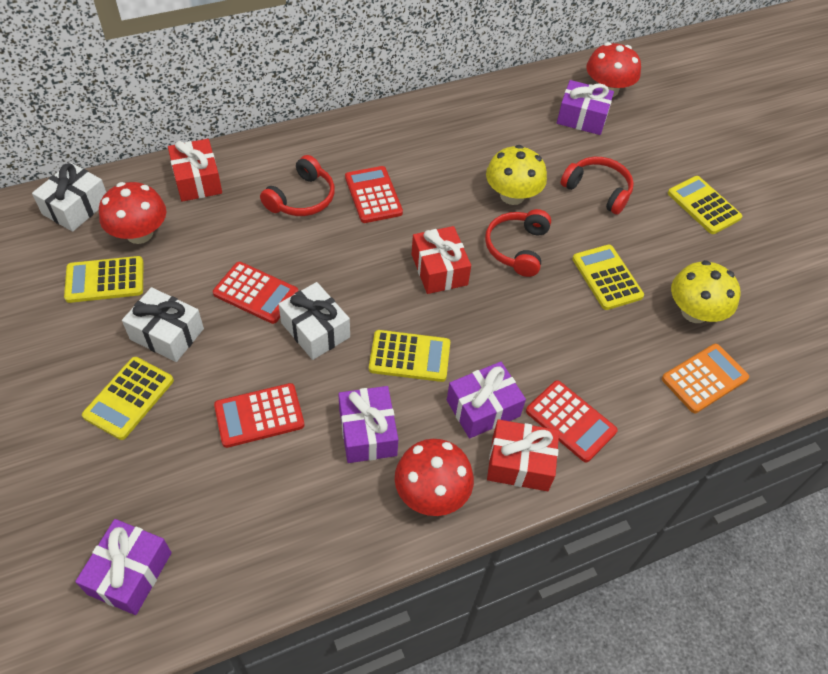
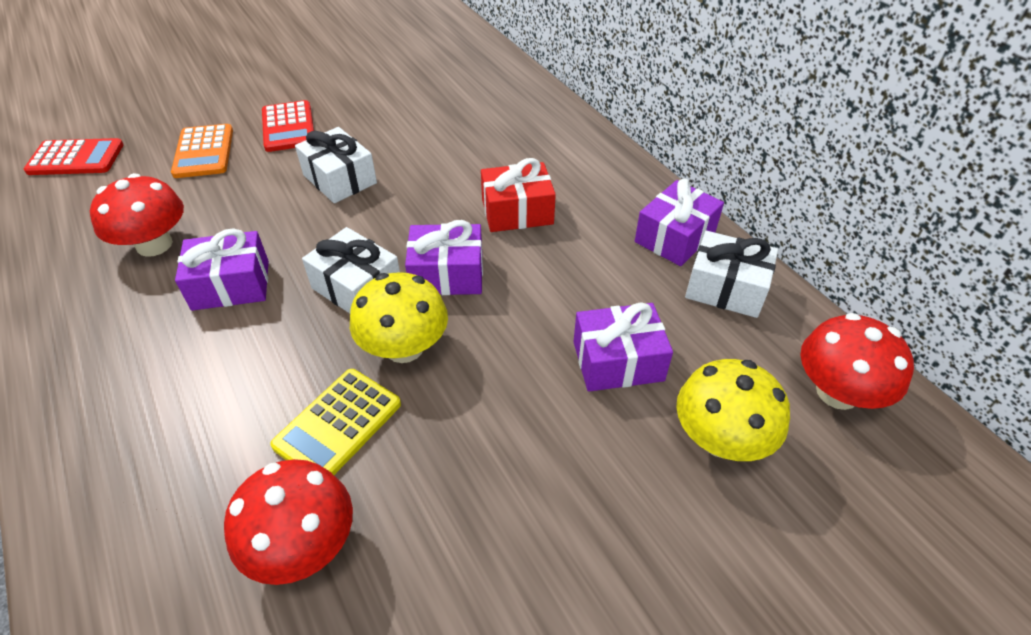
red calculator: 4 -> 2
red gift: 3 -> 1
red headphones: 3 -> 0
yellow calculator: 5 -> 1

